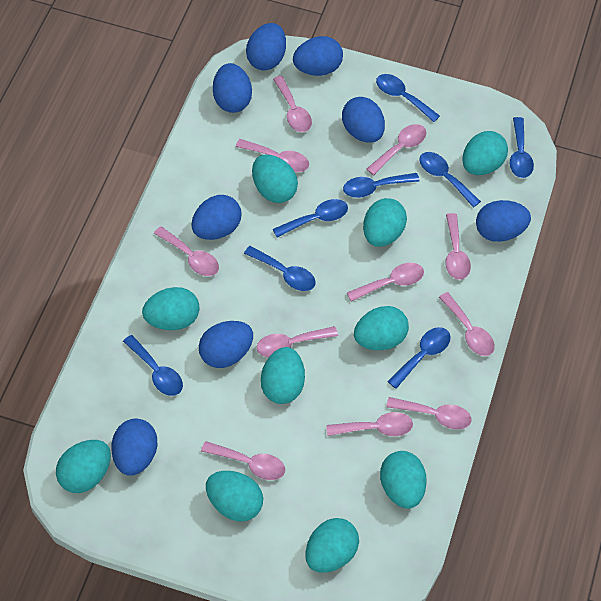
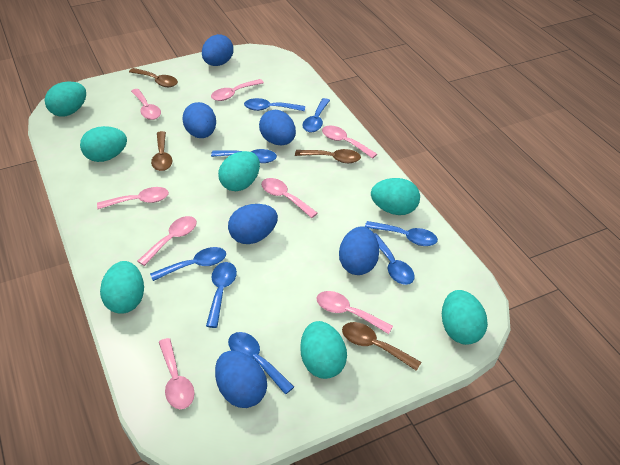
blue egg: 8 -> 6
brown spoon: 0 -> 4
pink spoon: 11 -> 8
turquoise egg: 10 -> 7

